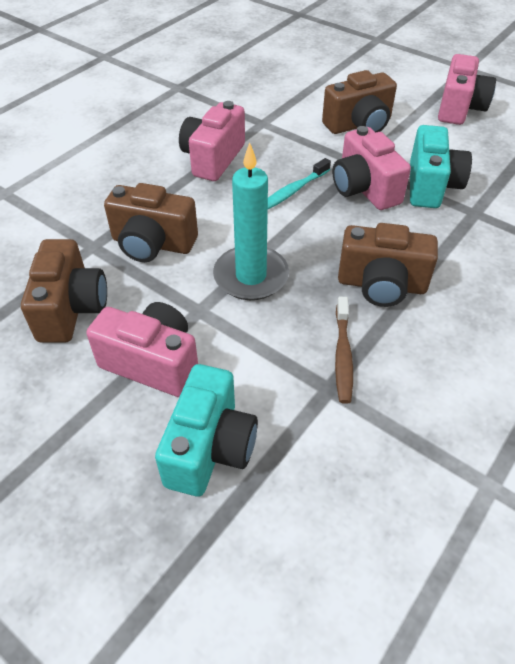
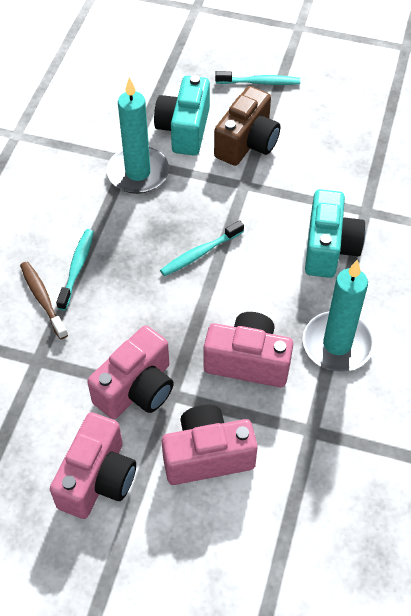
brown camera: 4 -> 1
turquoise candle: 1 -> 2
turquoise toothbrush: 1 -> 3

